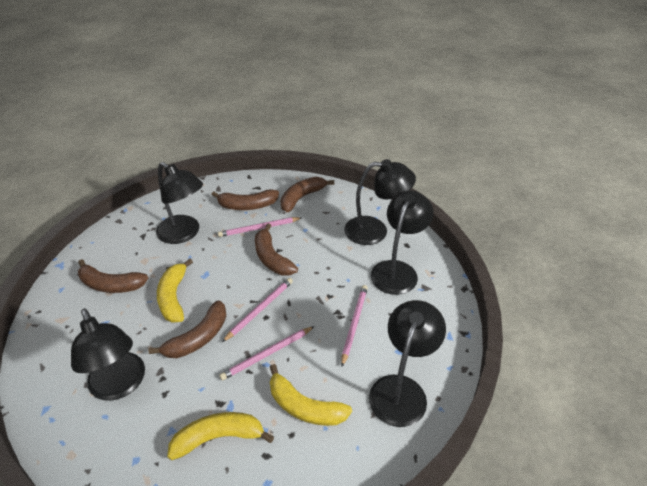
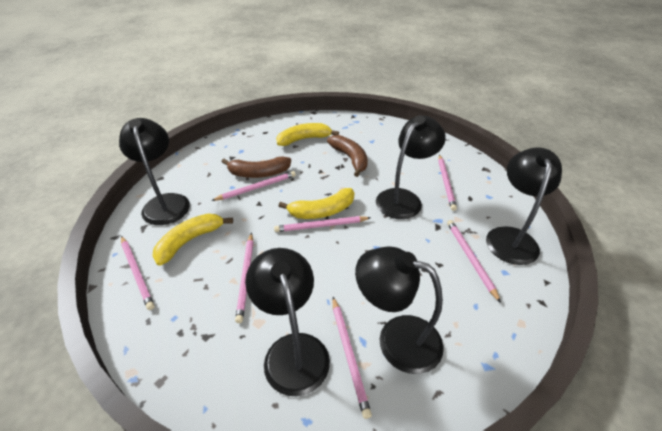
brown banana: 5 -> 2
pink pencil: 4 -> 7

